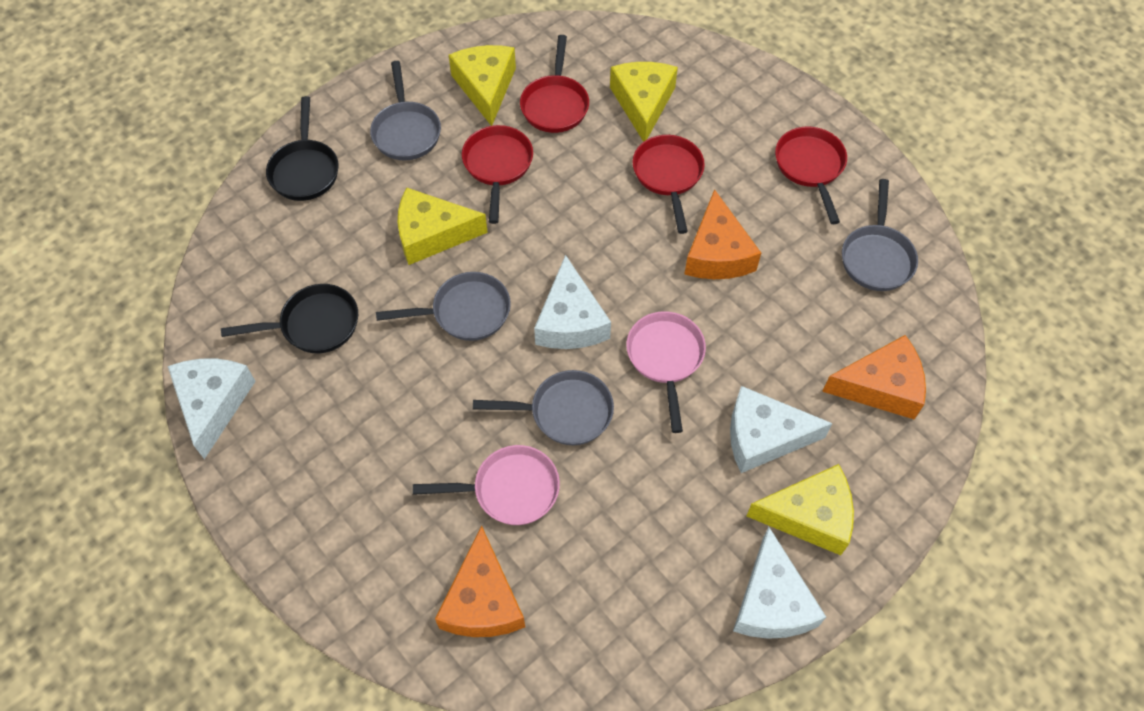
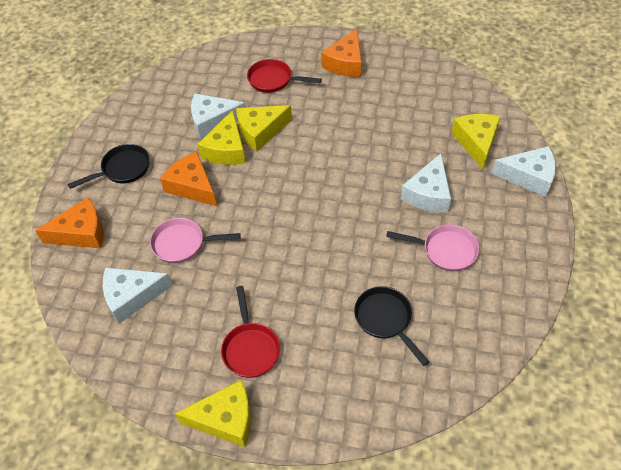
grey pan: 4 -> 0
red pan: 4 -> 2

